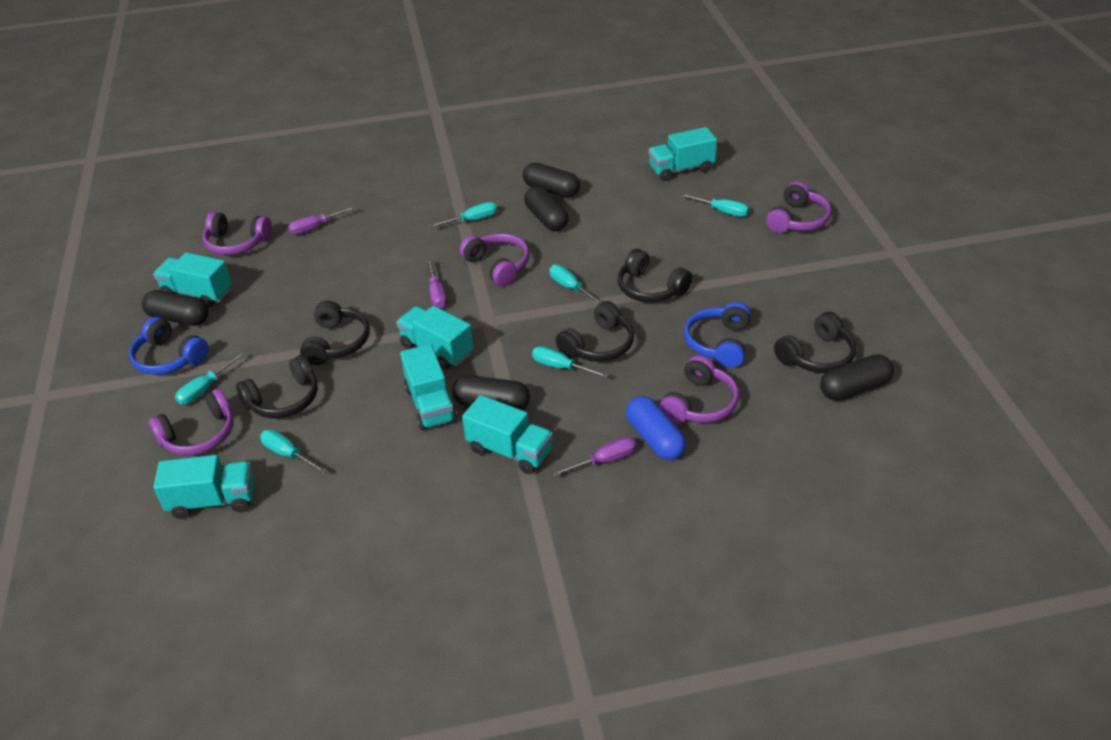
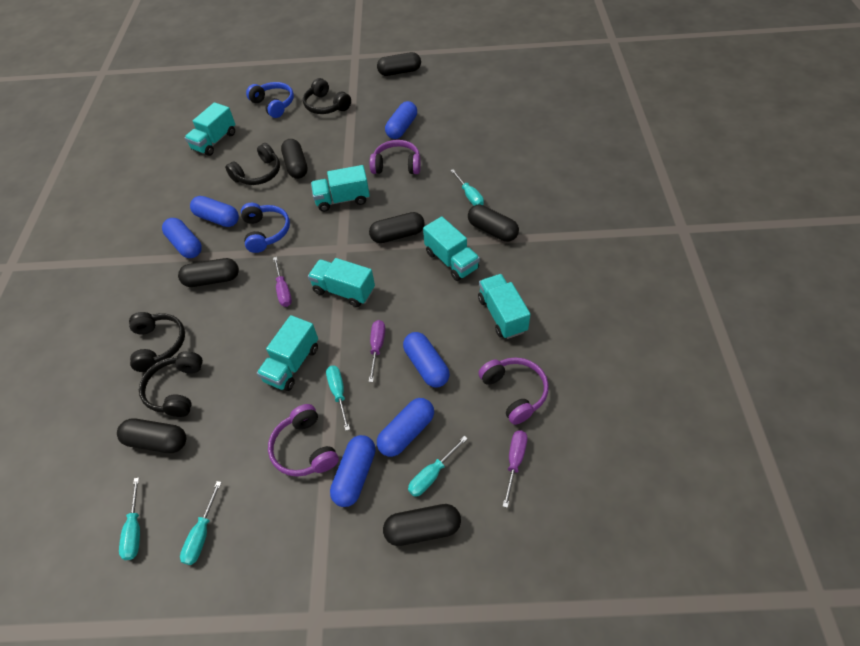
black capsule: 5 -> 7
black headphones: 5 -> 4
blue capsule: 1 -> 6
purple headphones: 5 -> 3
turquoise screwdriver: 6 -> 5

